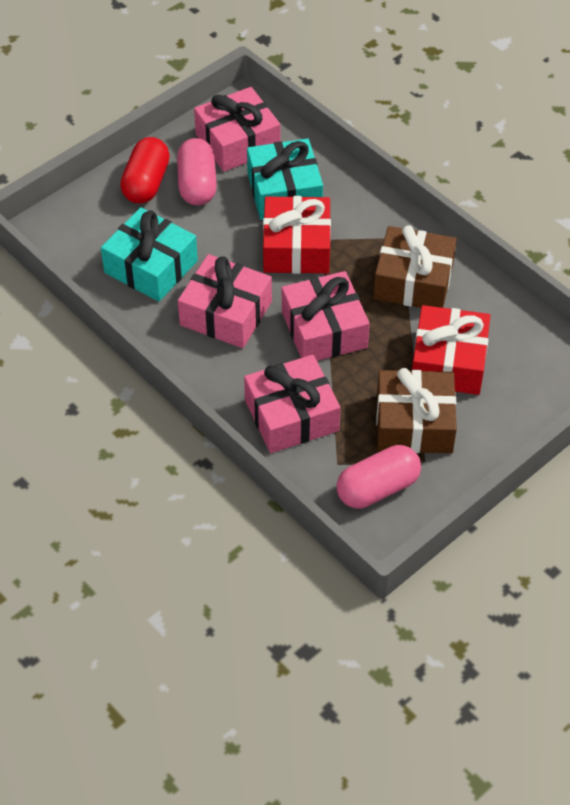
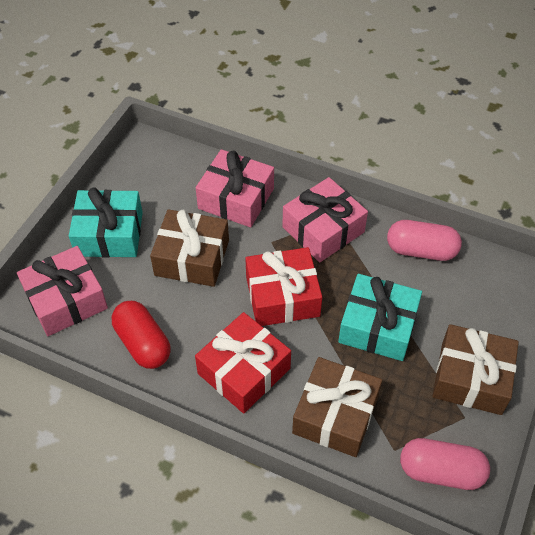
brown gift: 2 -> 3
pink gift: 4 -> 3

